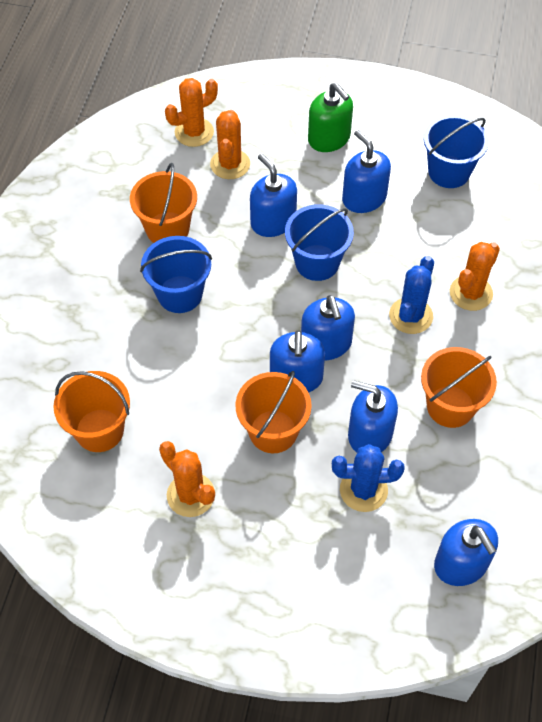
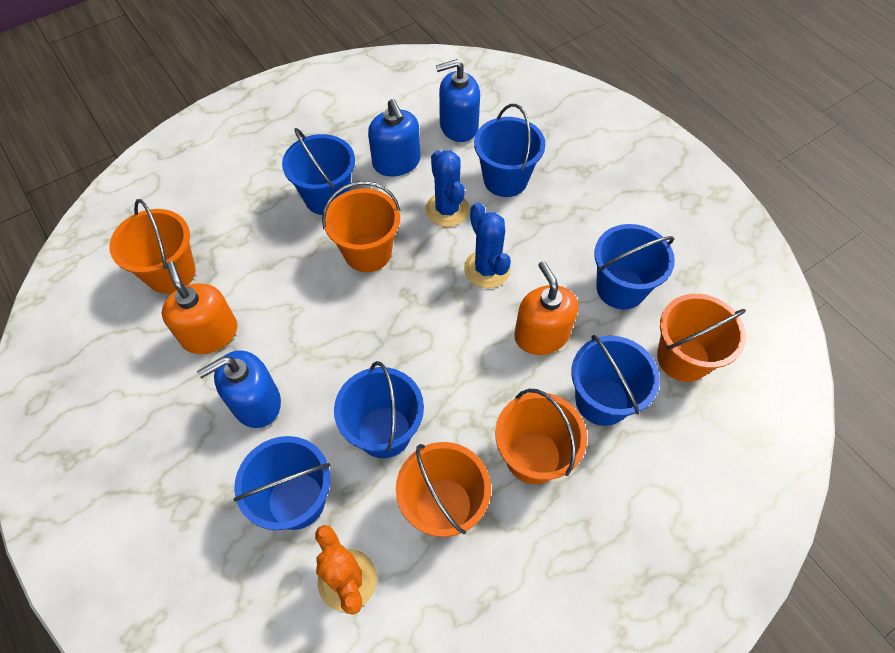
blue bucket: 3 -> 6
blue soap dispenser: 6 -> 3
green soap dispenser: 1 -> 0
orange bucket: 4 -> 5
orange cactus: 4 -> 1
orange soap dispenser: 0 -> 2

